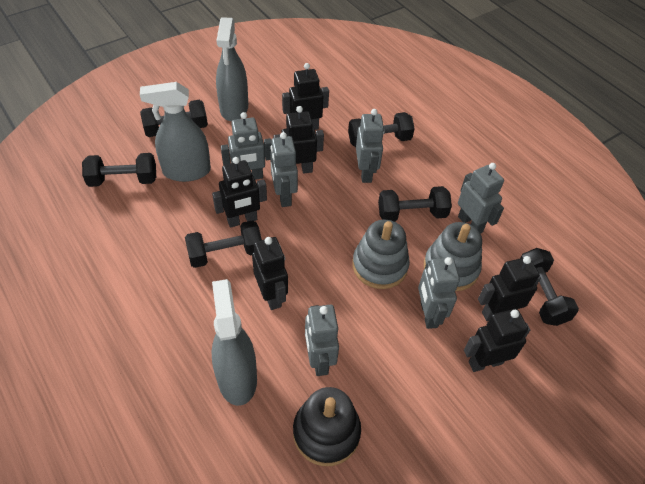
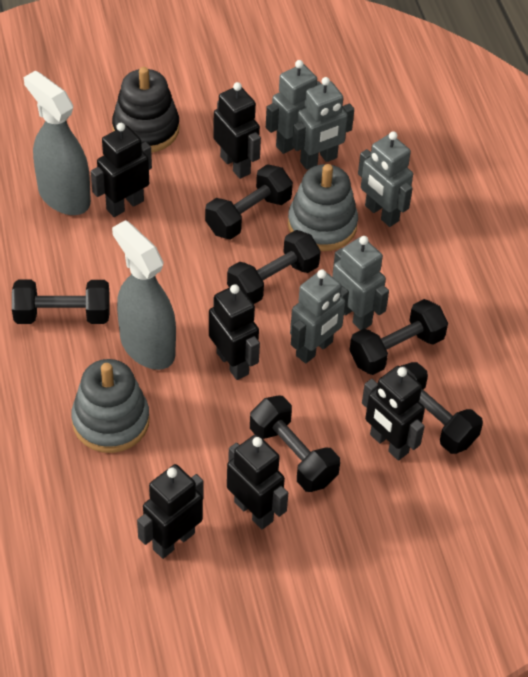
grey robot: 6 -> 5
grey spray bottle: 3 -> 2

